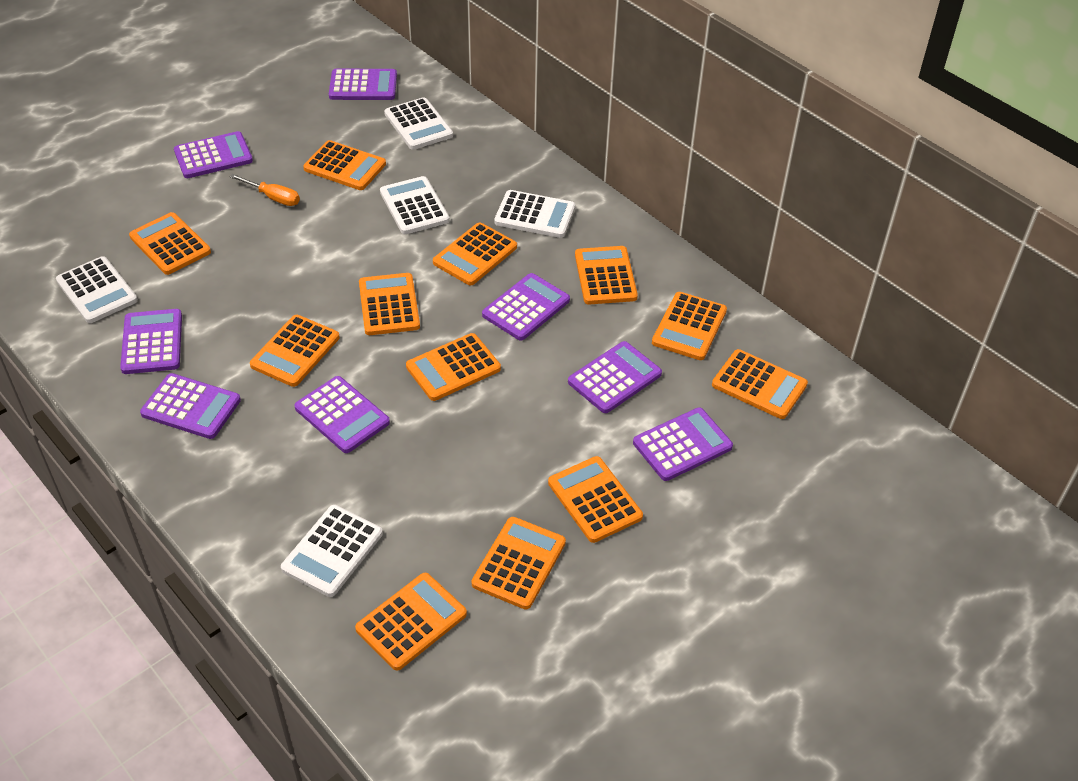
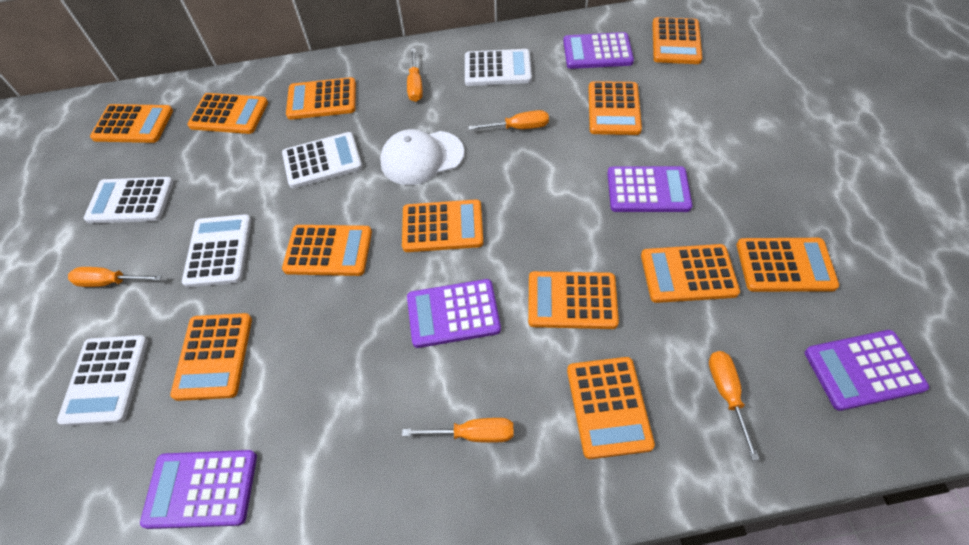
orange screwdriver: 1 -> 5
purple calculator: 8 -> 5
white cap: 0 -> 1

